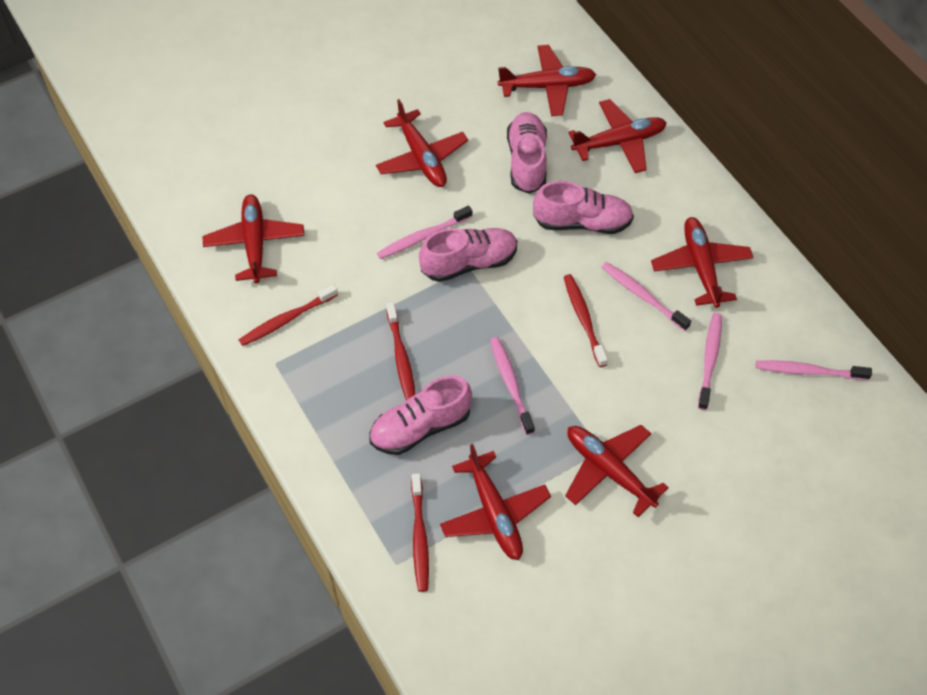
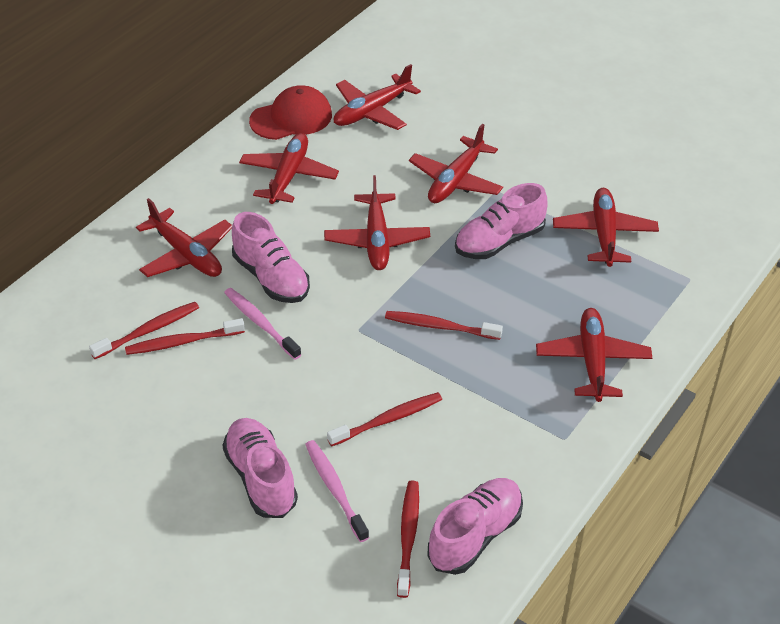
pink toothbrush: 5 -> 2
red cap: 0 -> 1
red toothbrush: 4 -> 5

